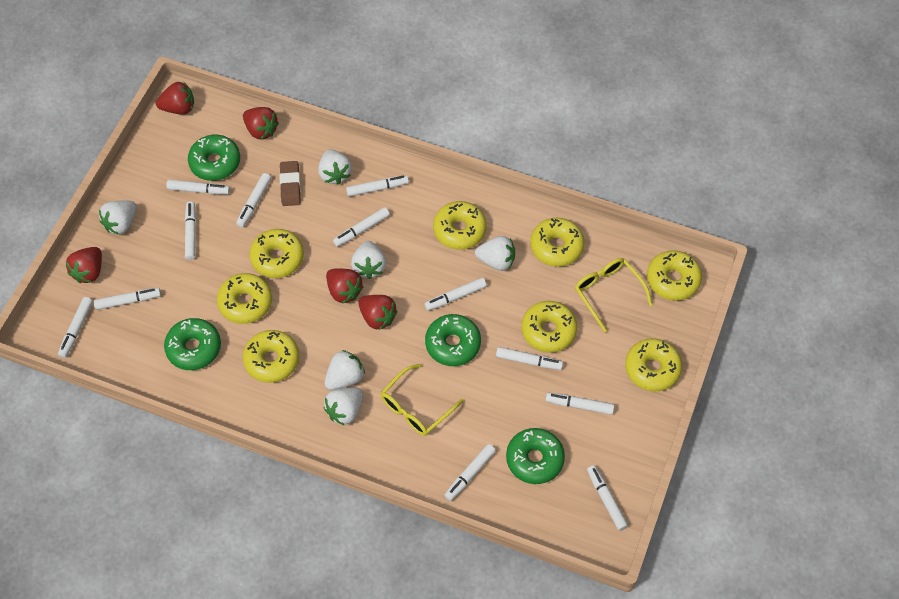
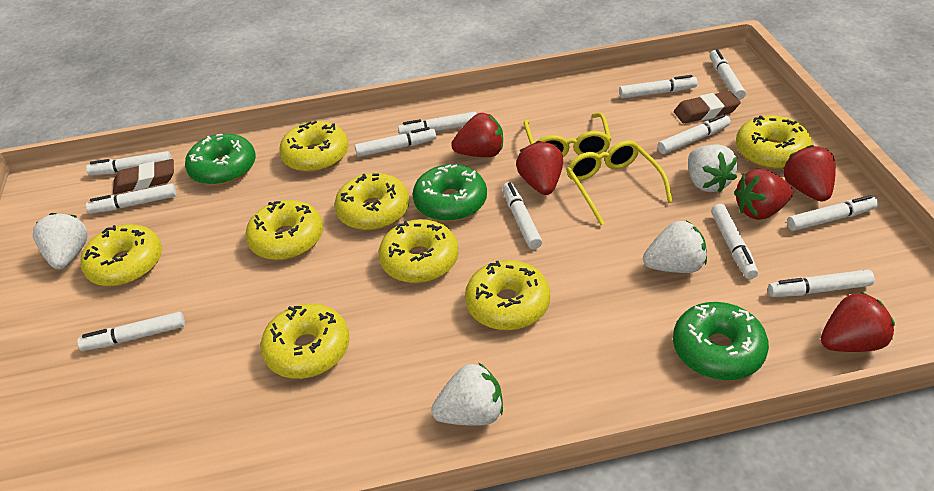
brown eraser: 1 -> 2
green donut: 4 -> 3
white strawberry: 6 -> 4

